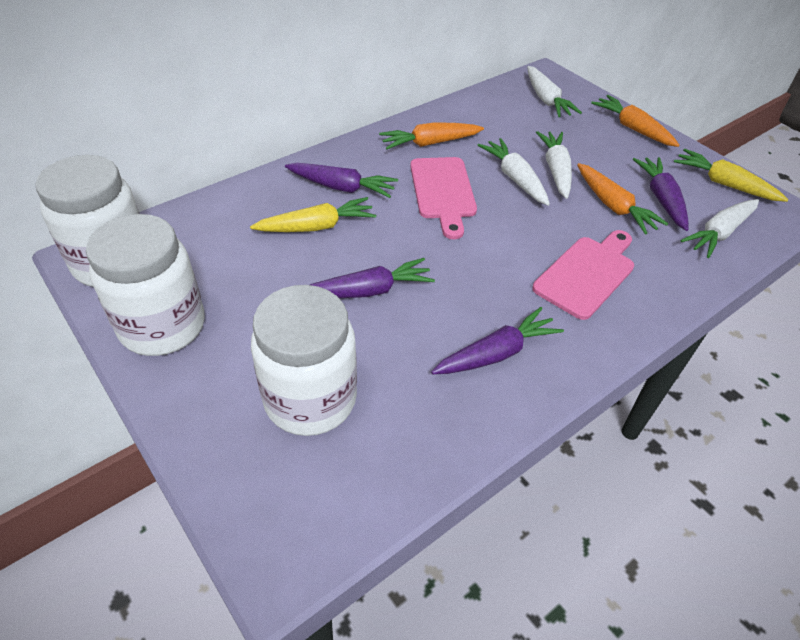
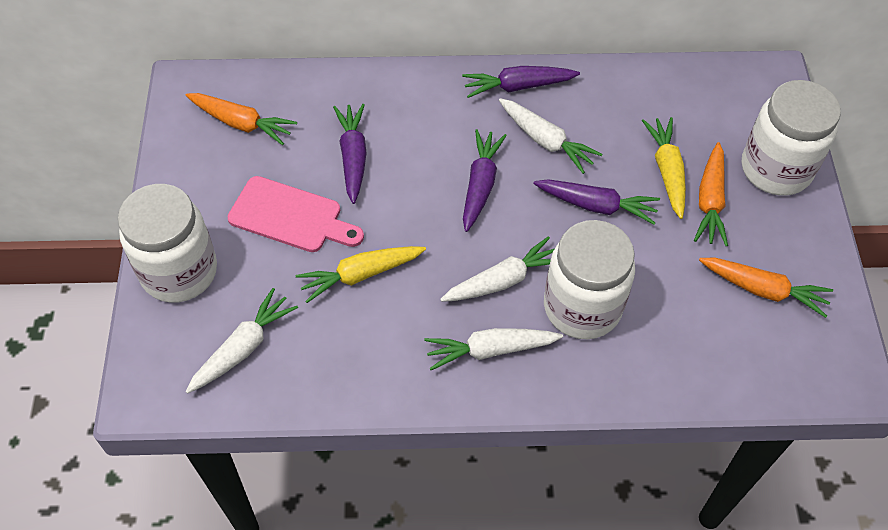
pink cutting board: 2 -> 1

